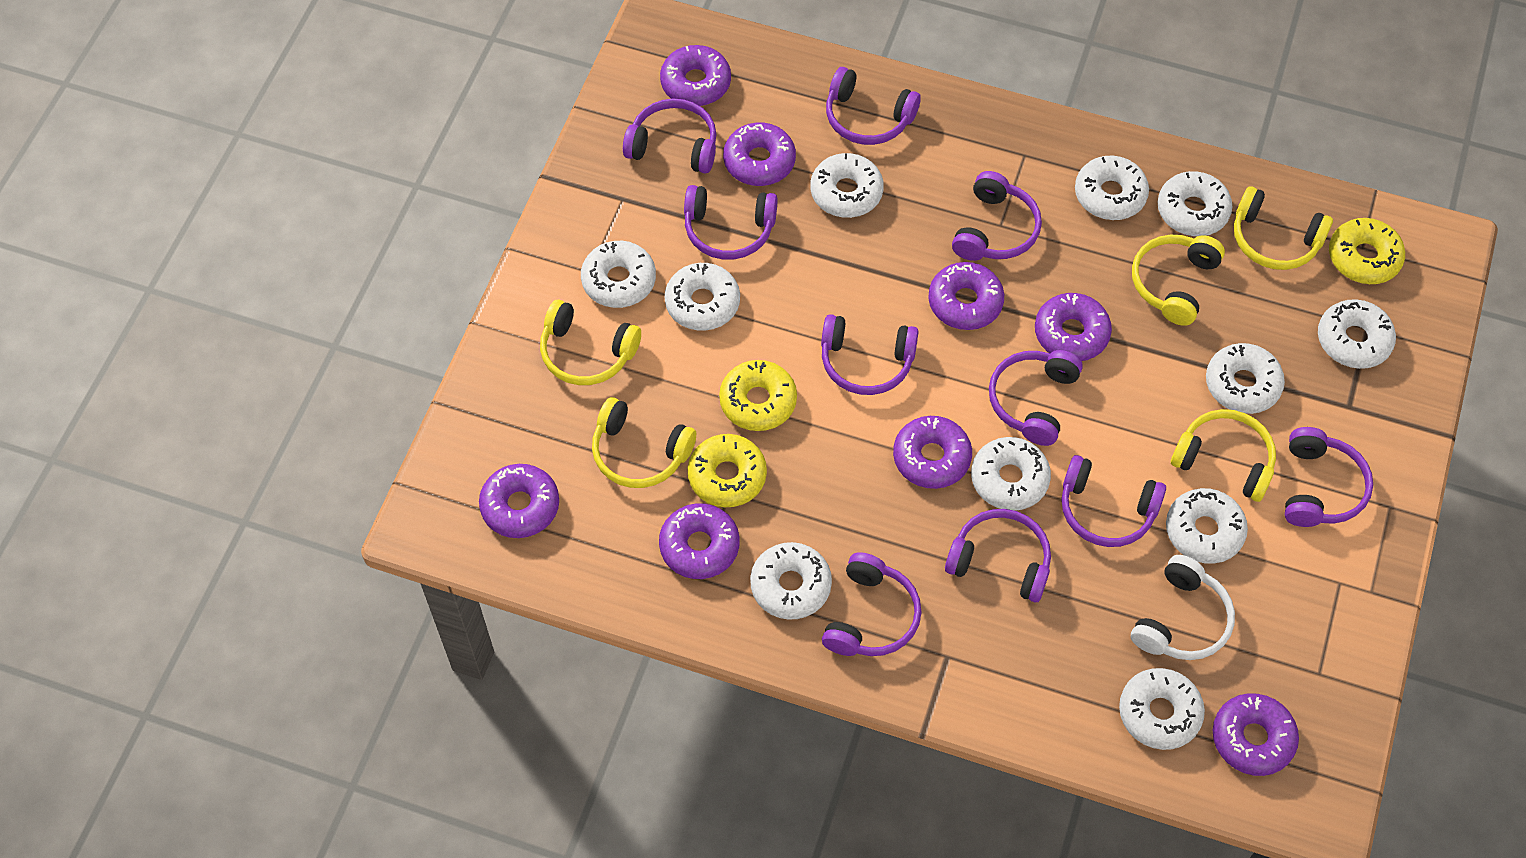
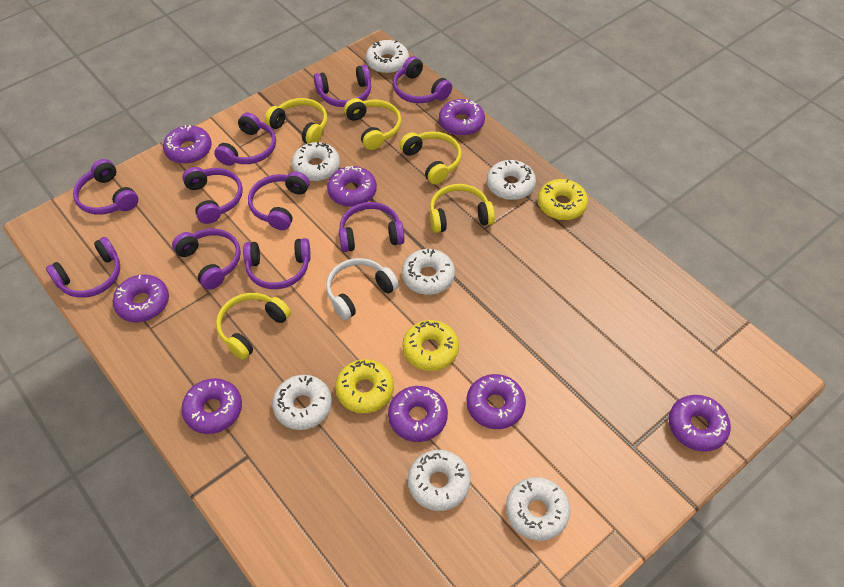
white donut: 11 -> 7

